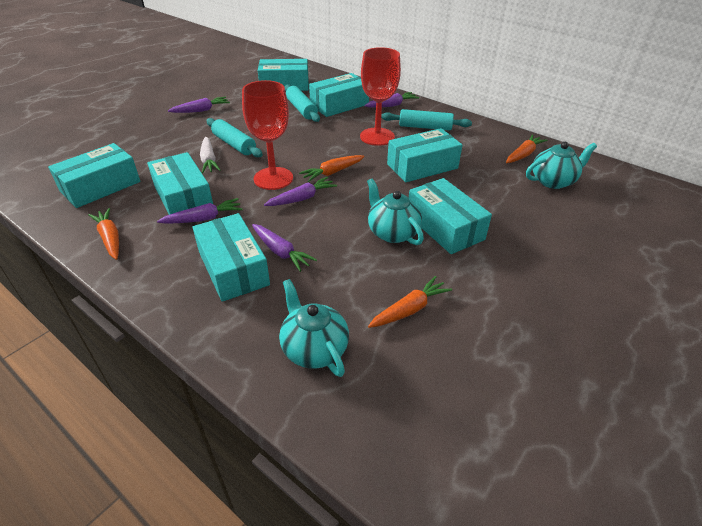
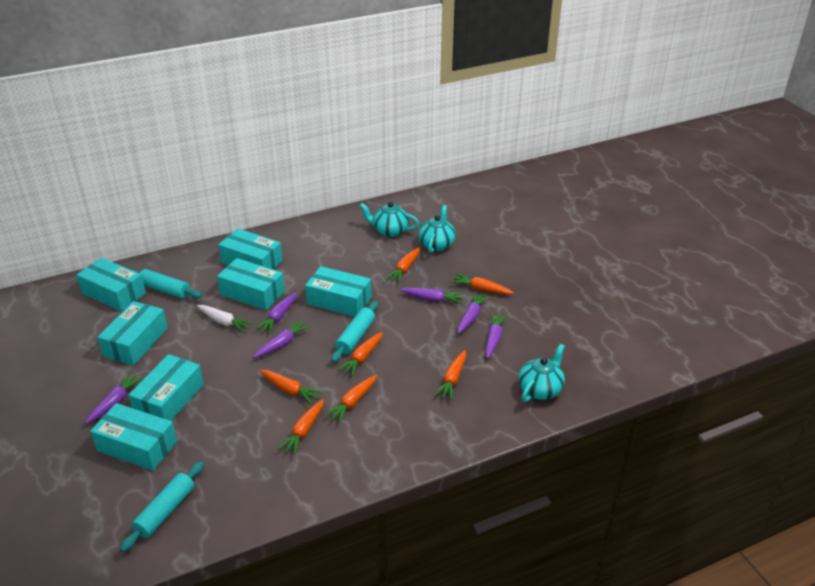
orange carrot: 4 -> 7
purple carrot: 5 -> 6
red goblet: 2 -> 0

